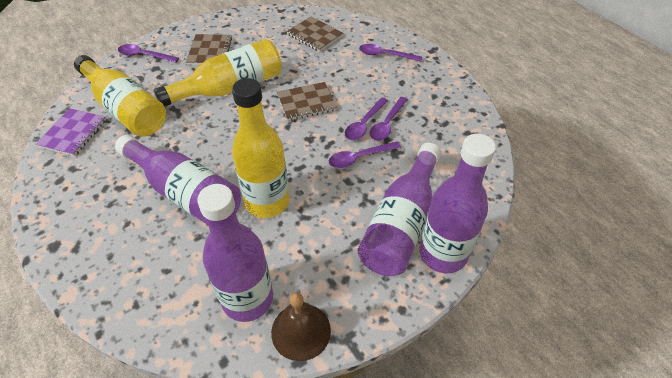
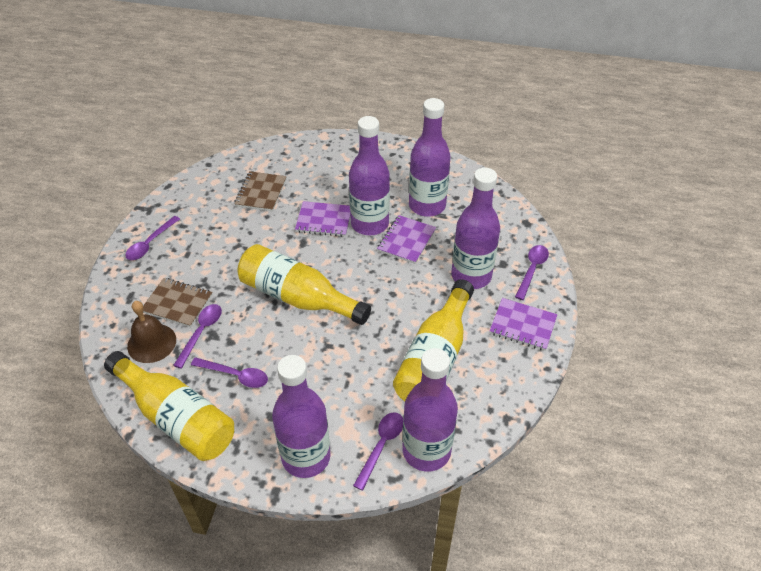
brown notebook: 3 -> 2
purple bottle: 4 -> 5
purple notebook: 1 -> 3

